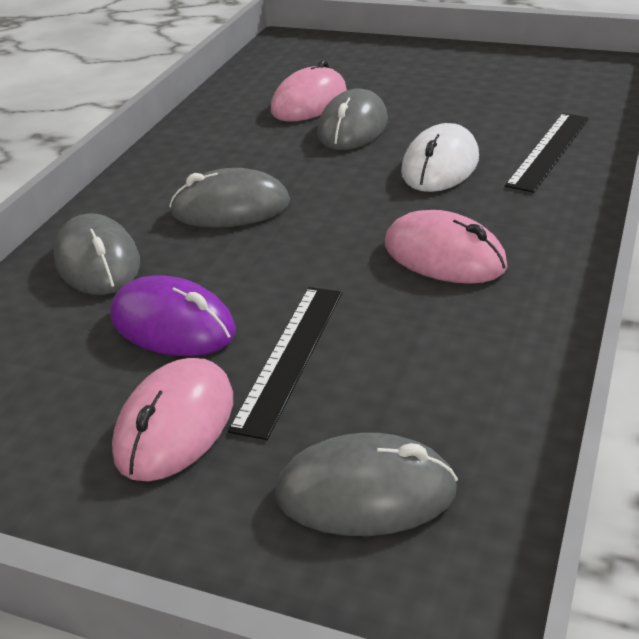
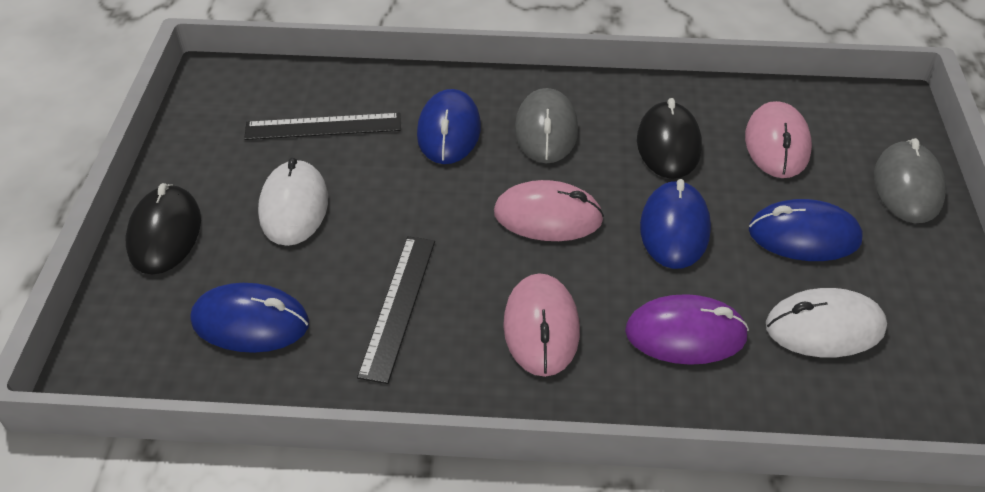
black mouse: 0 -> 2
blue mouse: 0 -> 4
grey mouse: 4 -> 2
white mouse: 1 -> 2

